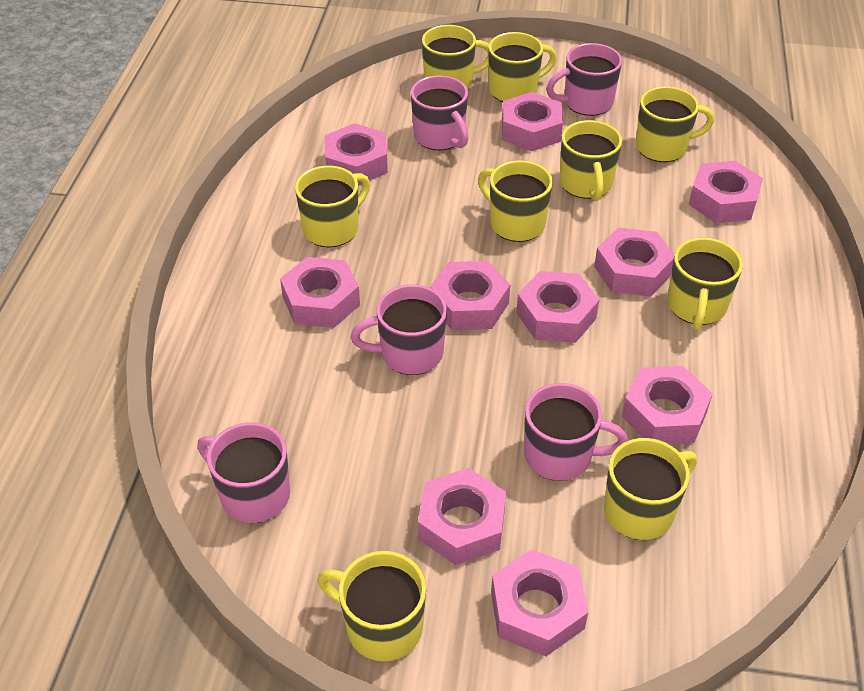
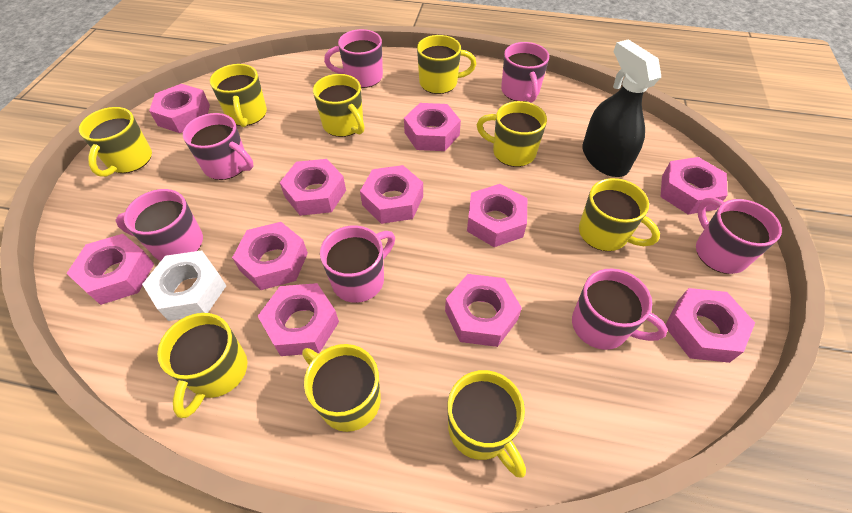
black spray bottle: 0 -> 1
pink mug: 5 -> 7
pink nut: 10 -> 11
white nut: 0 -> 1

